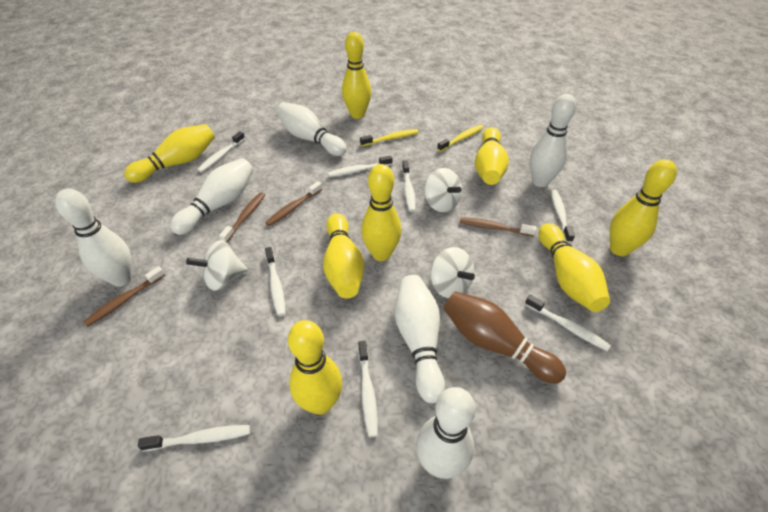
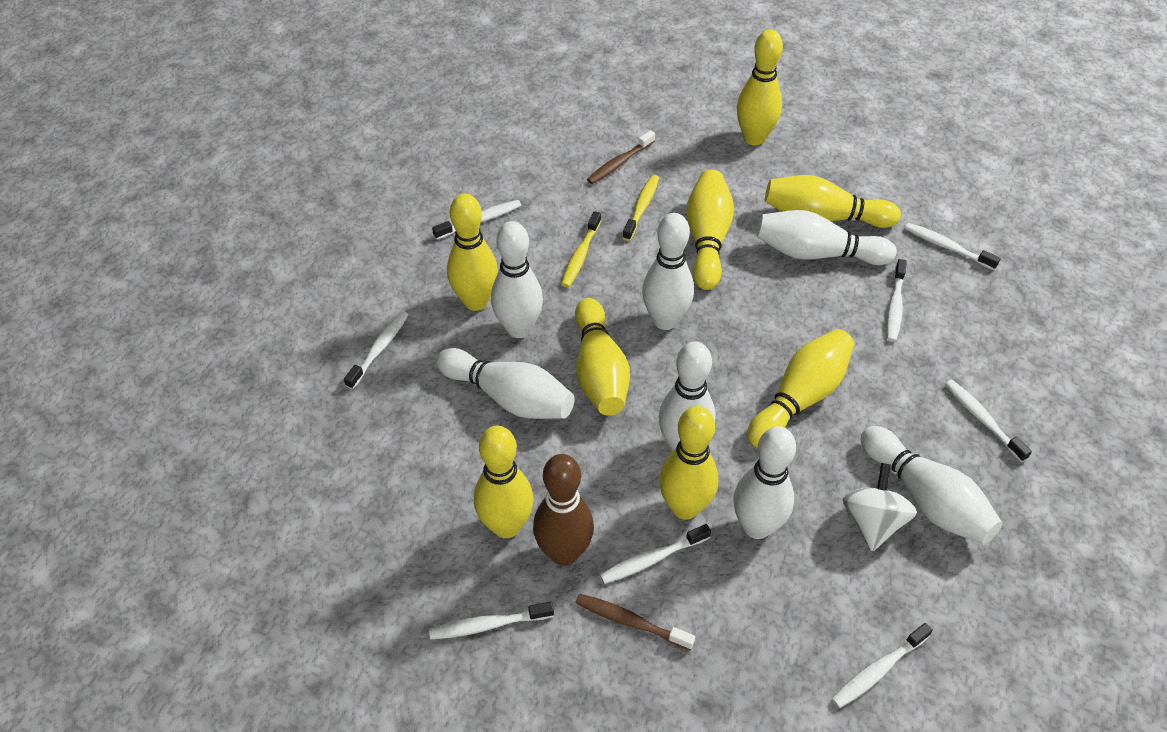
brown toothbrush: 4 -> 2
white bowling pin: 6 -> 7
white spinning top: 3 -> 1

